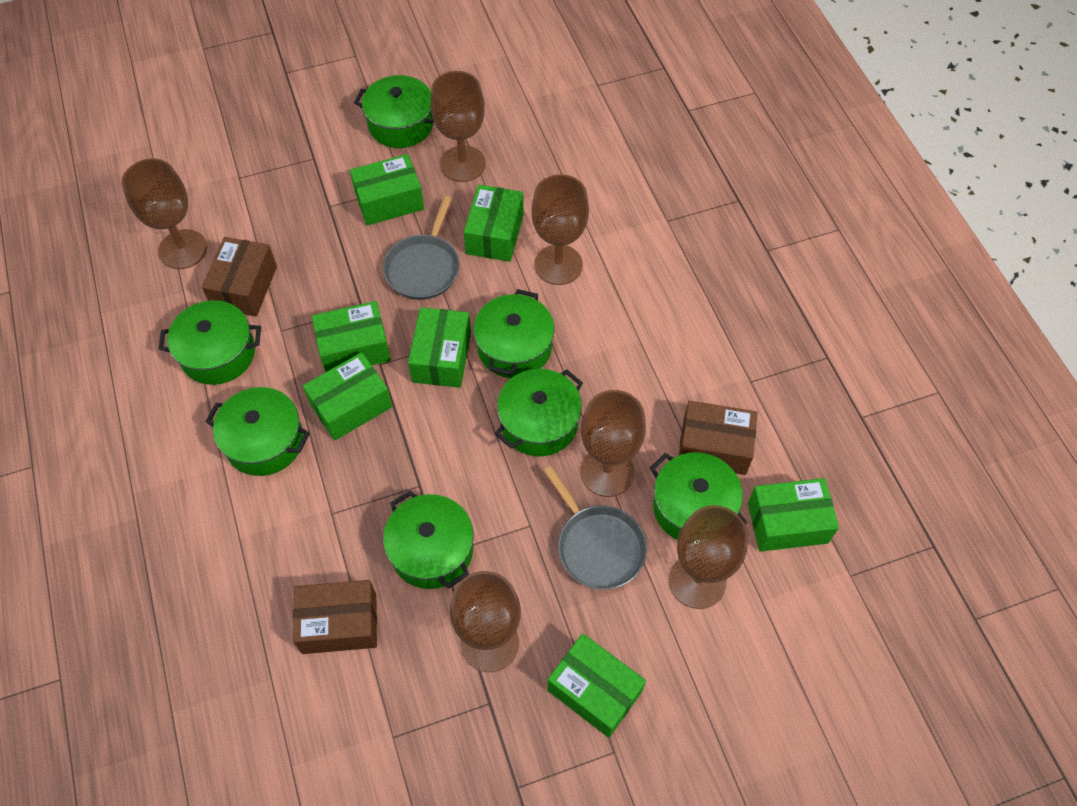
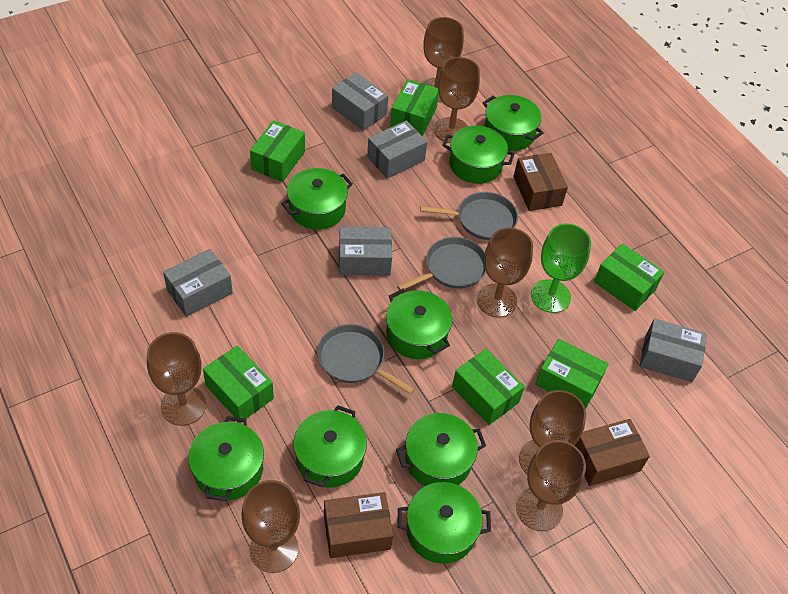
brown goblet: 6 -> 7
green box: 7 -> 6
green goblet: 0 -> 1
green pot: 7 -> 8
grey box: 0 -> 5
grey pan: 2 -> 3

